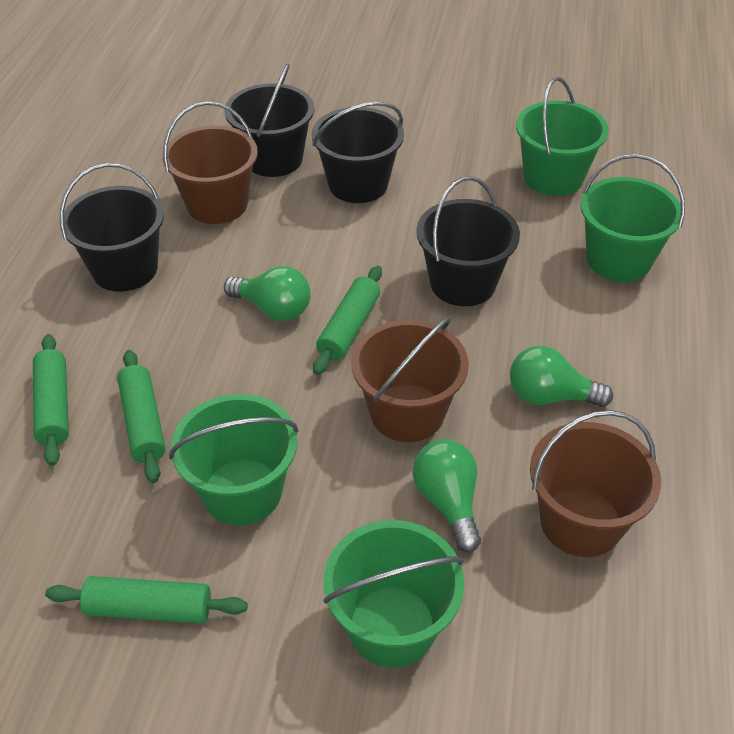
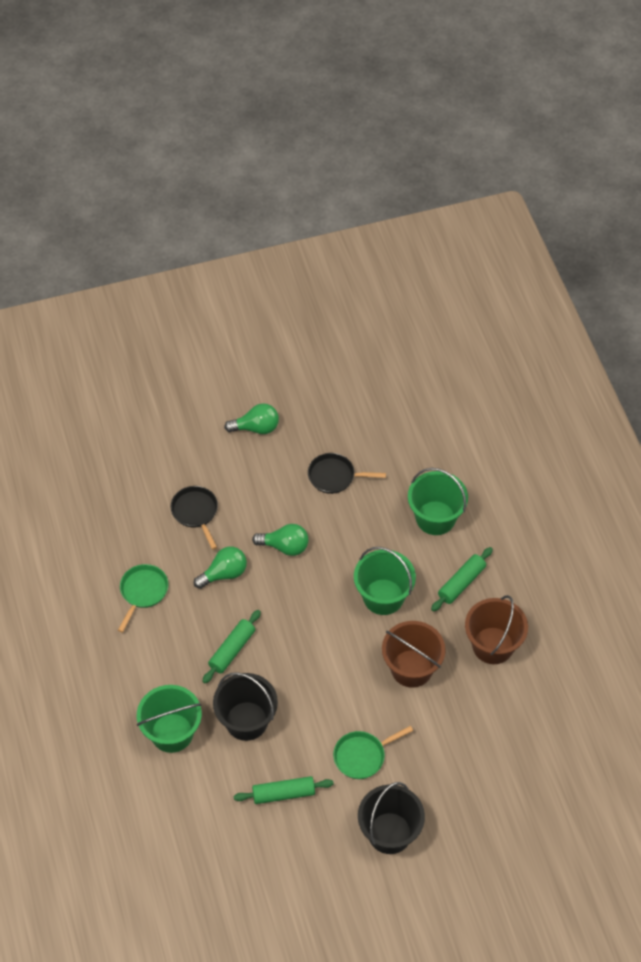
black bucket: 4 -> 2
black pan: 0 -> 2
brown bucket: 3 -> 2
green bucket: 4 -> 3
green pan: 0 -> 2
green rolling pin: 4 -> 3

